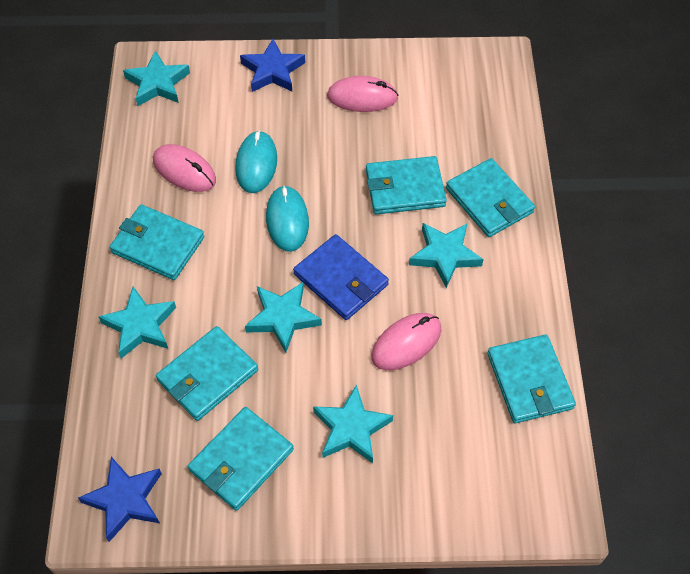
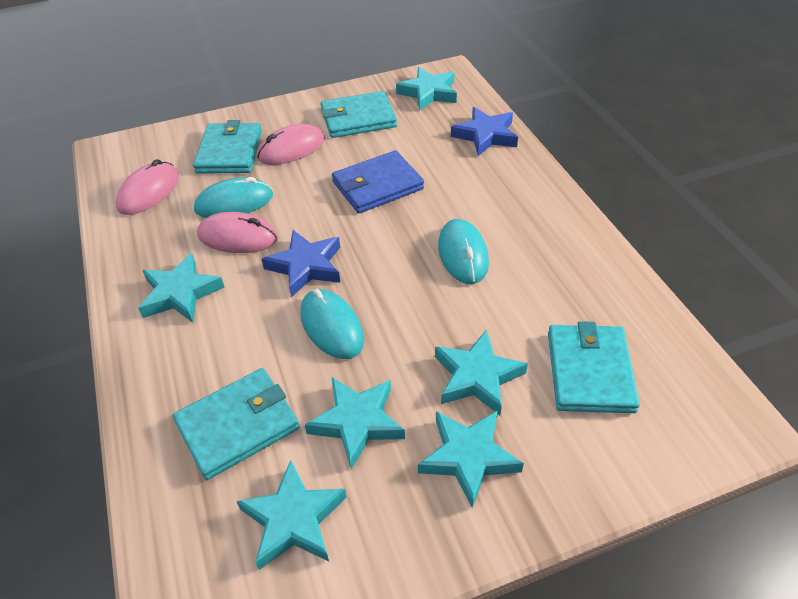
turquoise mouse: 2 -> 3
turquoise star: 5 -> 6
turquoise wallet: 6 -> 4

